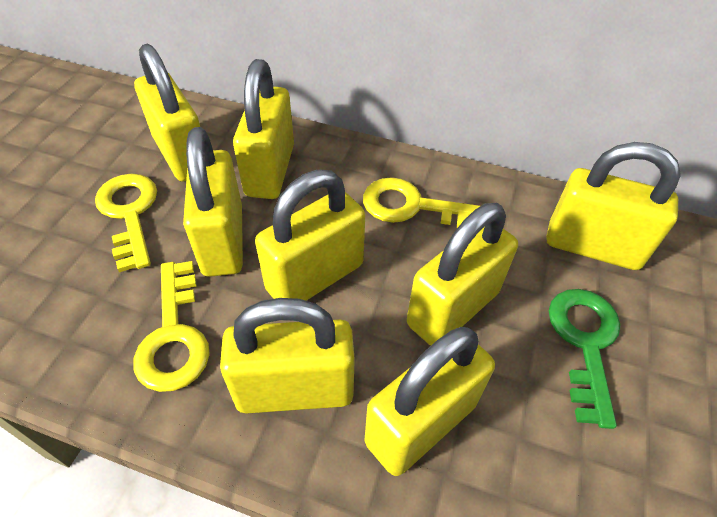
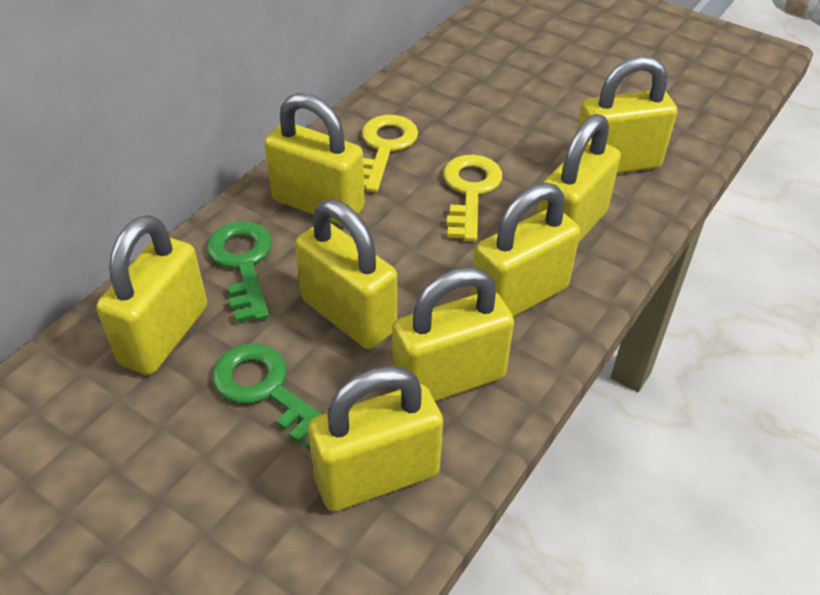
green key: 1 -> 2
yellow key: 3 -> 2

